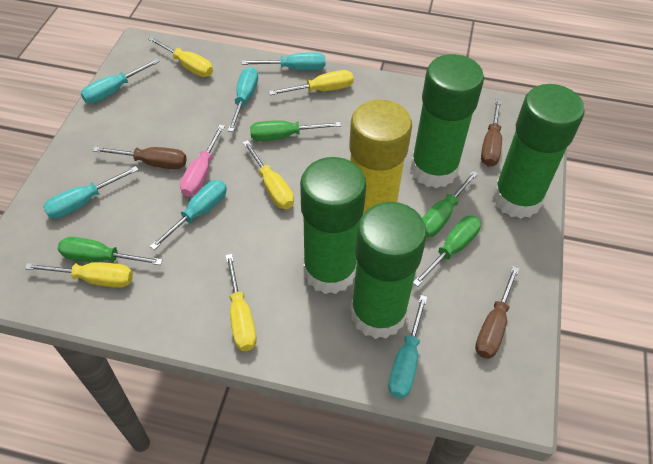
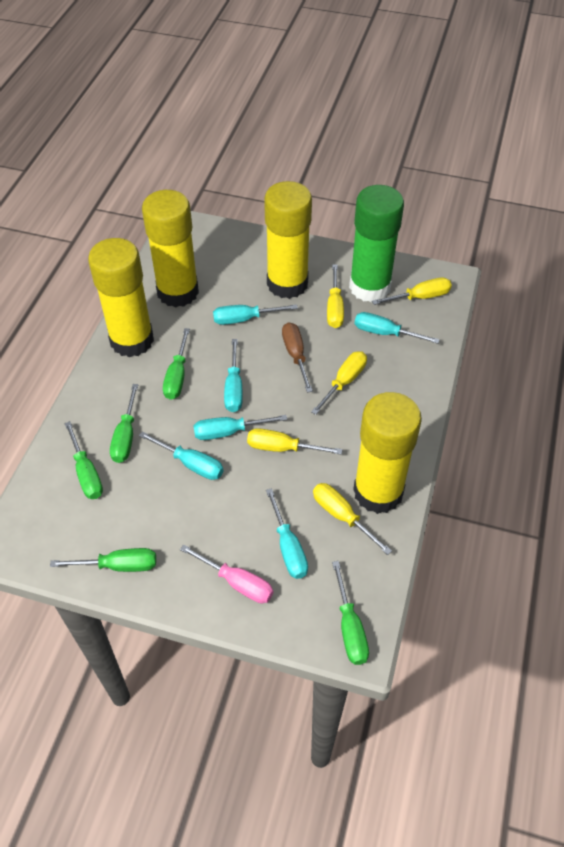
brown screwdriver: 3 -> 1
green glue stick: 4 -> 1
green screwdriver: 4 -> 5
yellow glue stick: 1 -> 4

